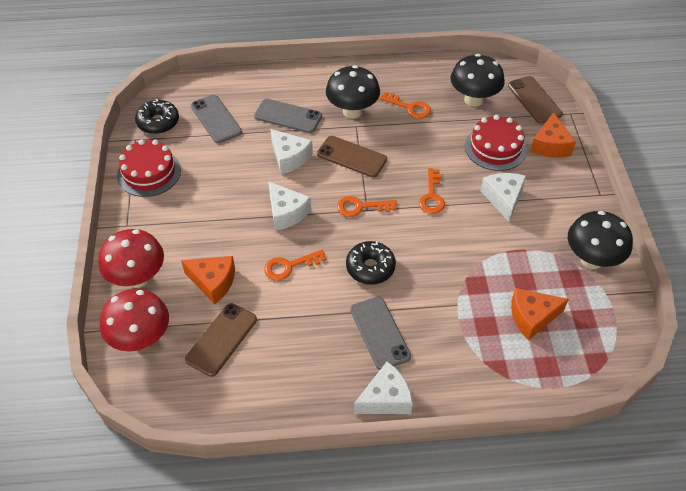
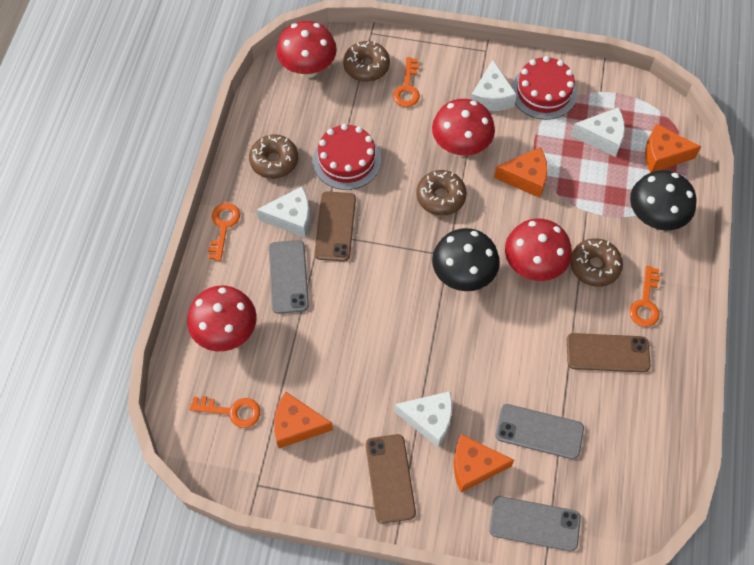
black donut: 2 -> 0
black mushroom: 3 -> 2
brown donut: 0 -> 4
orange cheese: 3 -> 4
red mushroom: 2 -> 4

